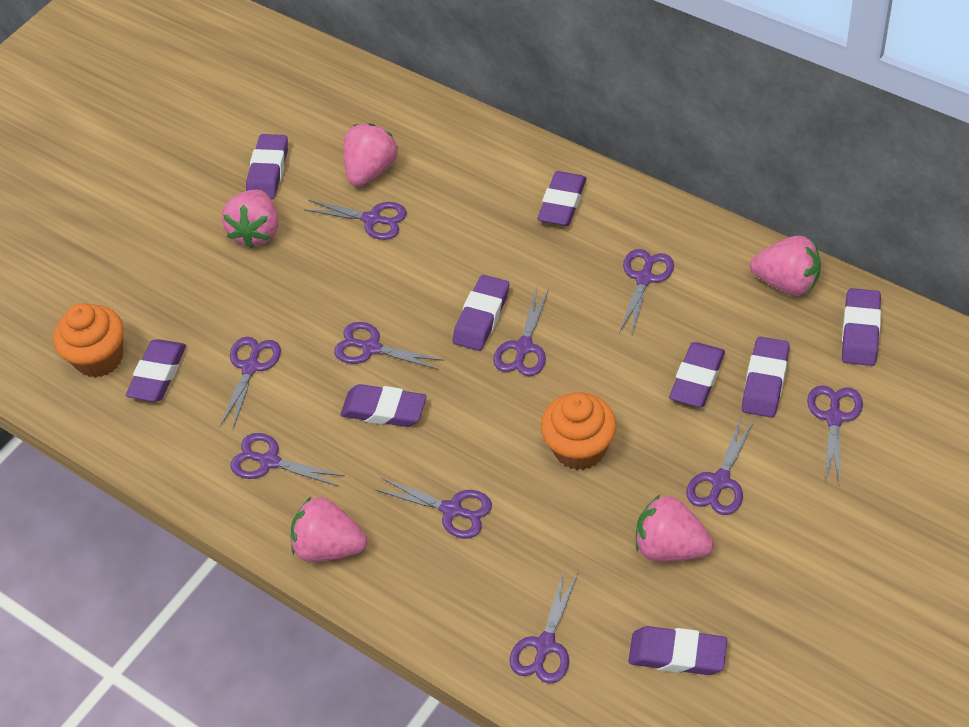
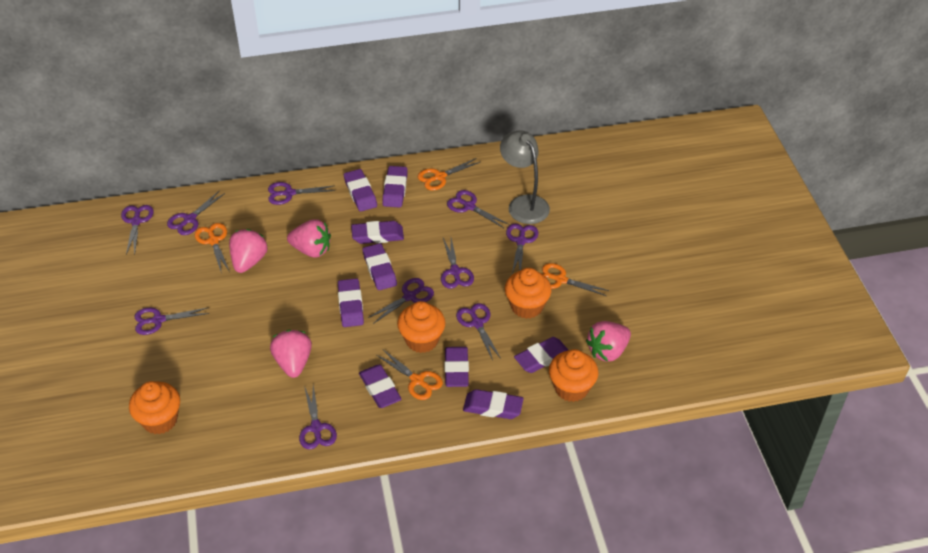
grey lamp: 0 -> 1
orange cupcake: 2 -> 4
orange scissors: 0 -> 4
pink strawberry: 5 -> 4

